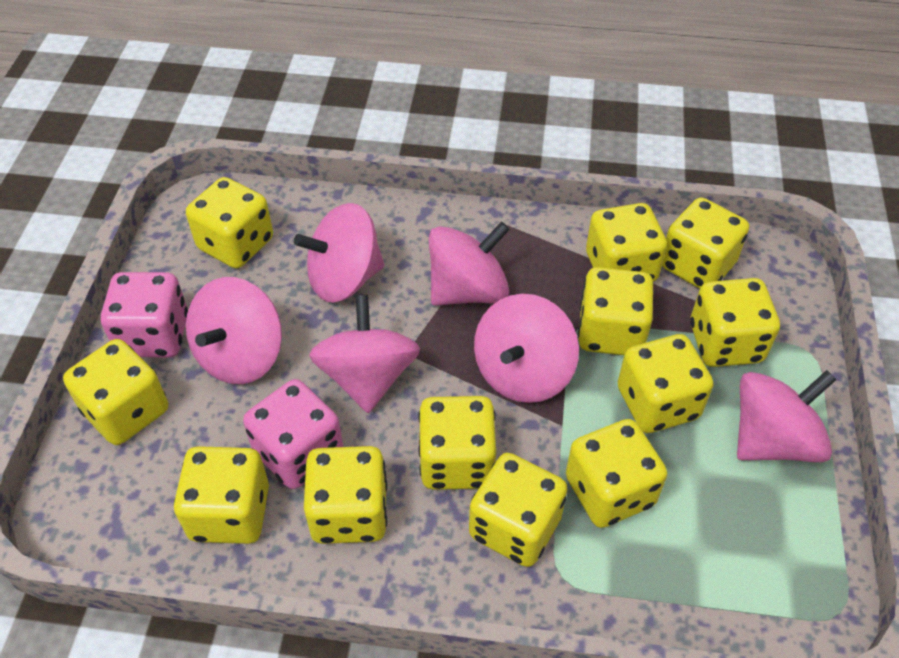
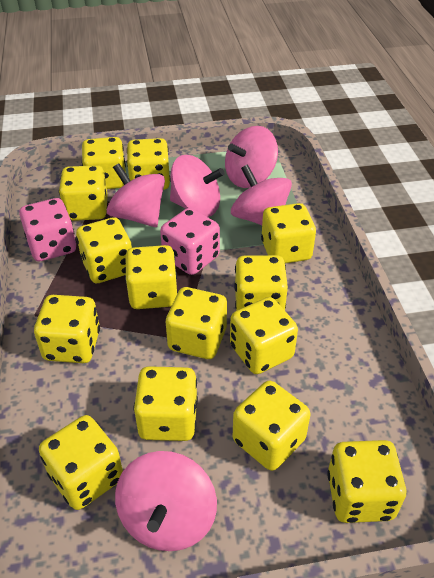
pink spinning top: 6 -> 5
yellow dice: 12 -> 14

